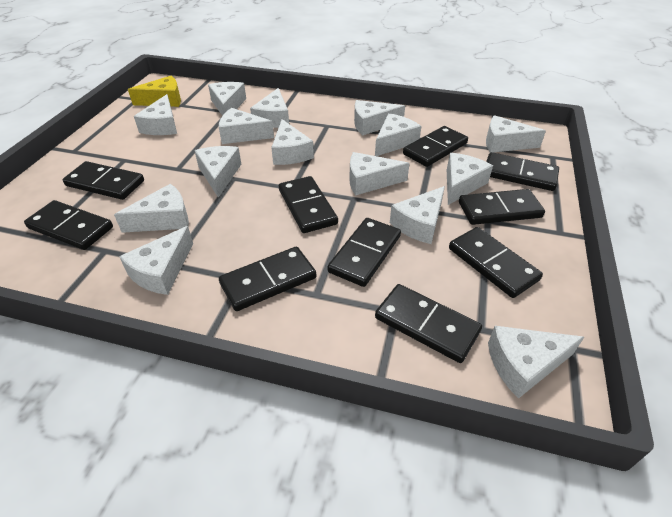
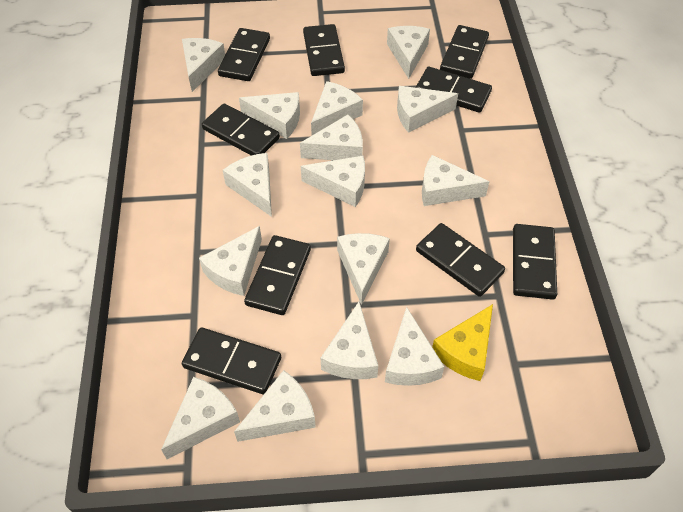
black domino: 10 -> 9

